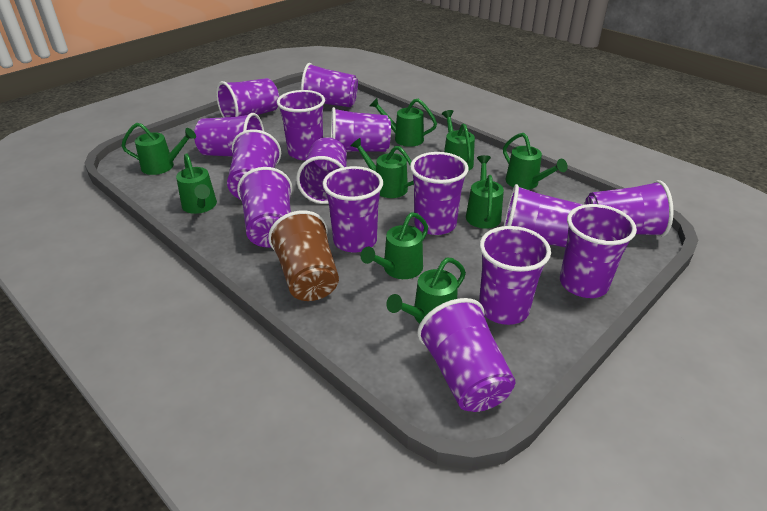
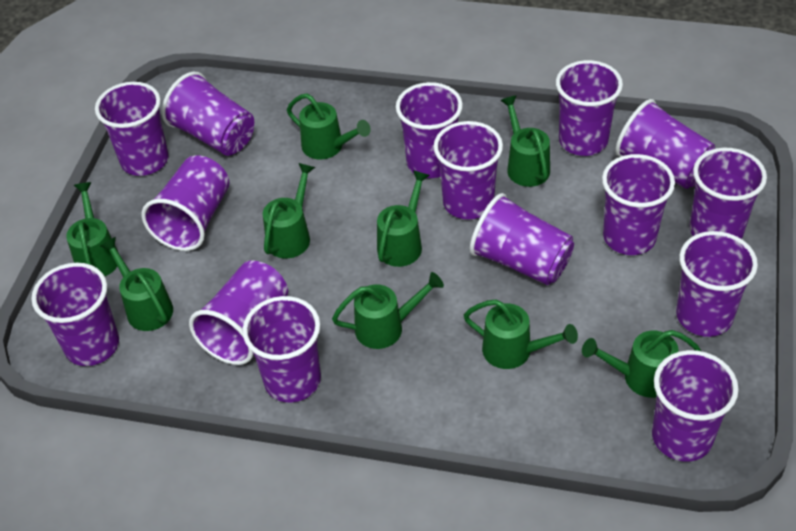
brown cup: 1 -> 0

